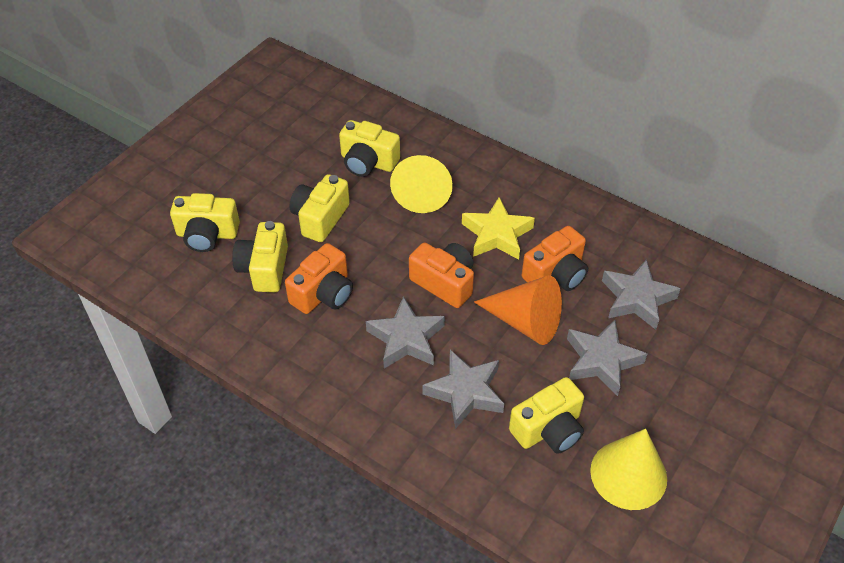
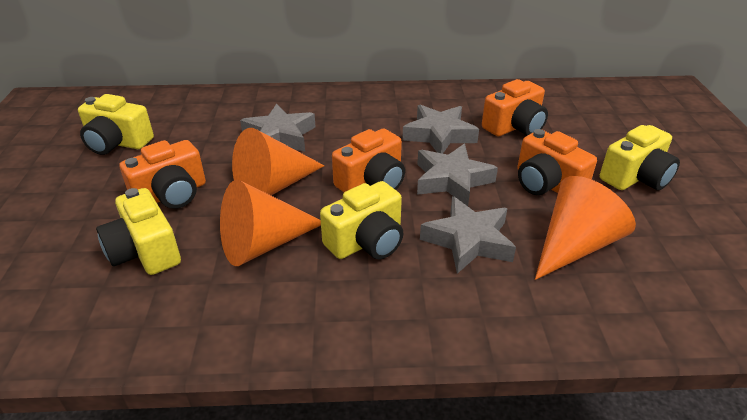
orange camera: 3 -> 4
orange cone: 1 -> 3
yellow camera: 5 -> 4
yellow cone: 2 -> 0
yellow star: 1 -> 0

